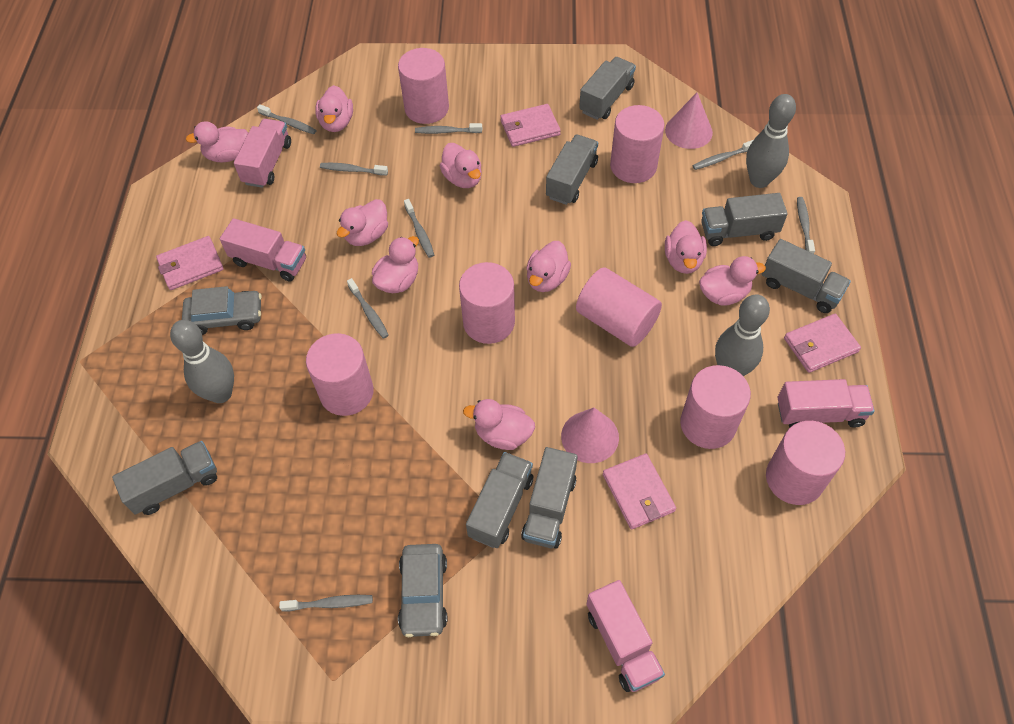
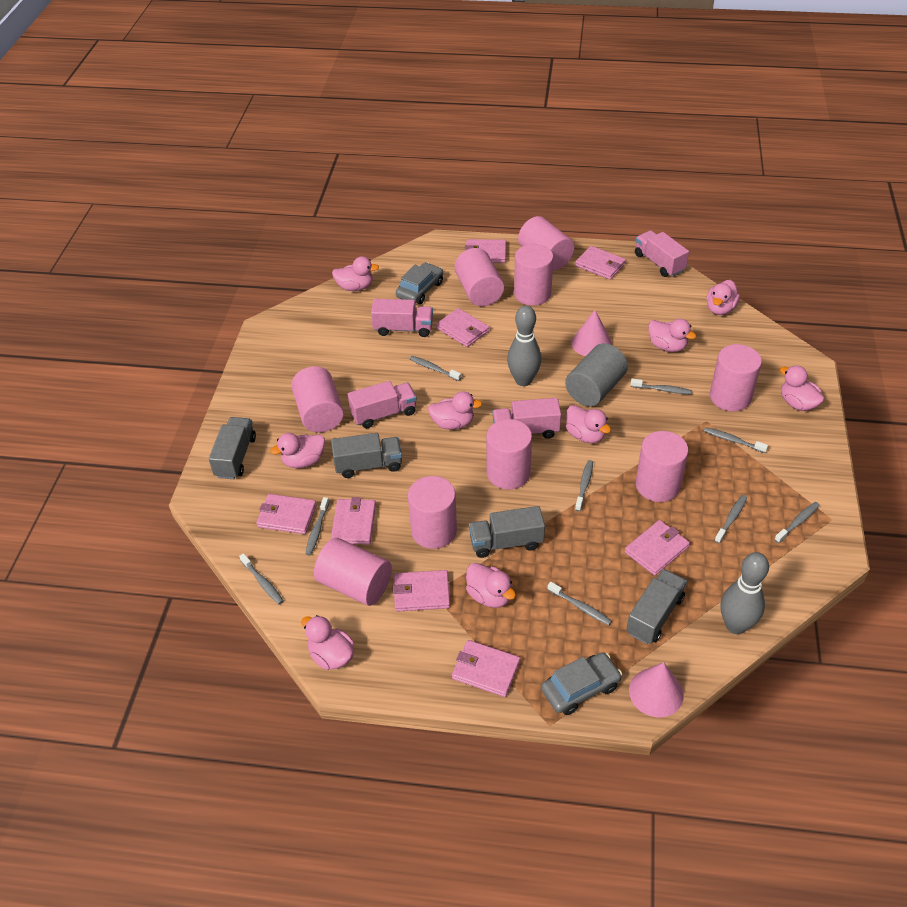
grey bowling pin: 3 -> 2
grey cylinder: 0 -> 1
grey toothbrush: 8 -> 9
grey truck: 7 -> 4
pink cylinder: 7 -> 9
pink wallet: 4 -> 8

